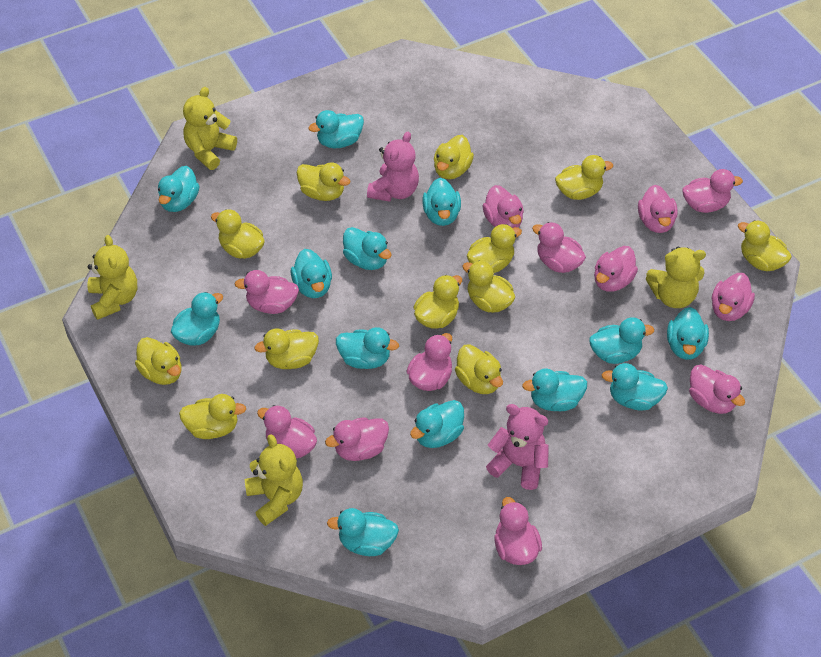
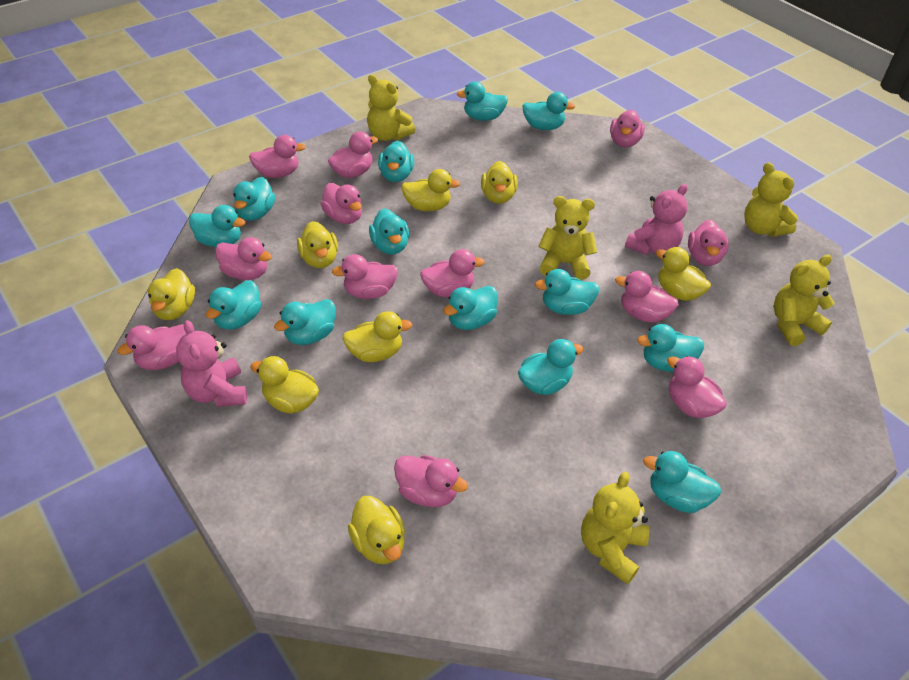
yellow duck: 12 -> 8
yellow teddy bear: 4 -> 5

